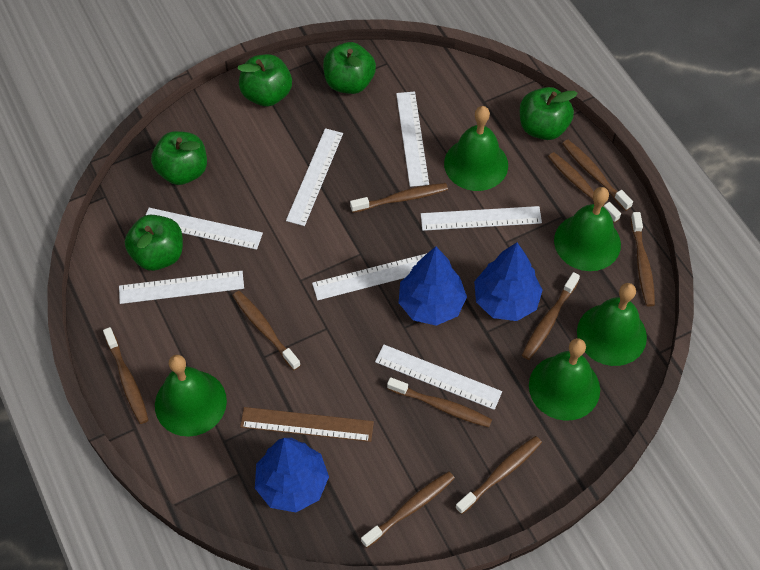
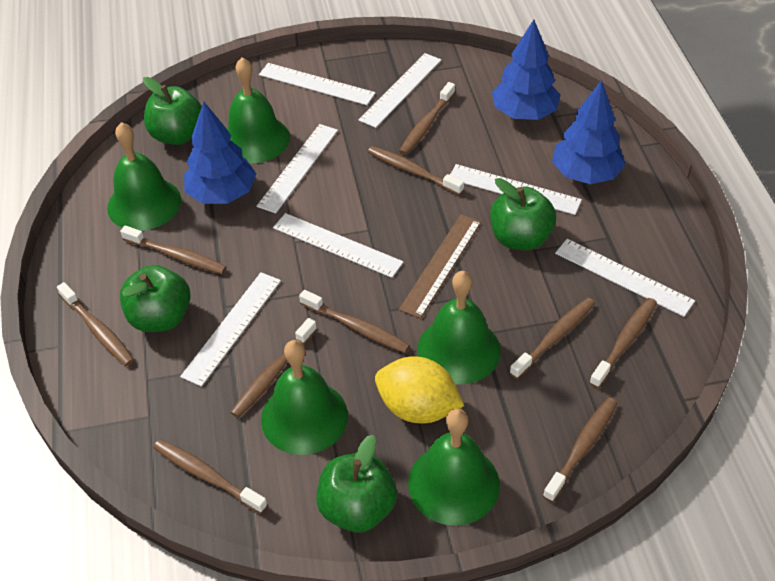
green apple: 5 -> 4
yellow lemon: 0 -> 1

